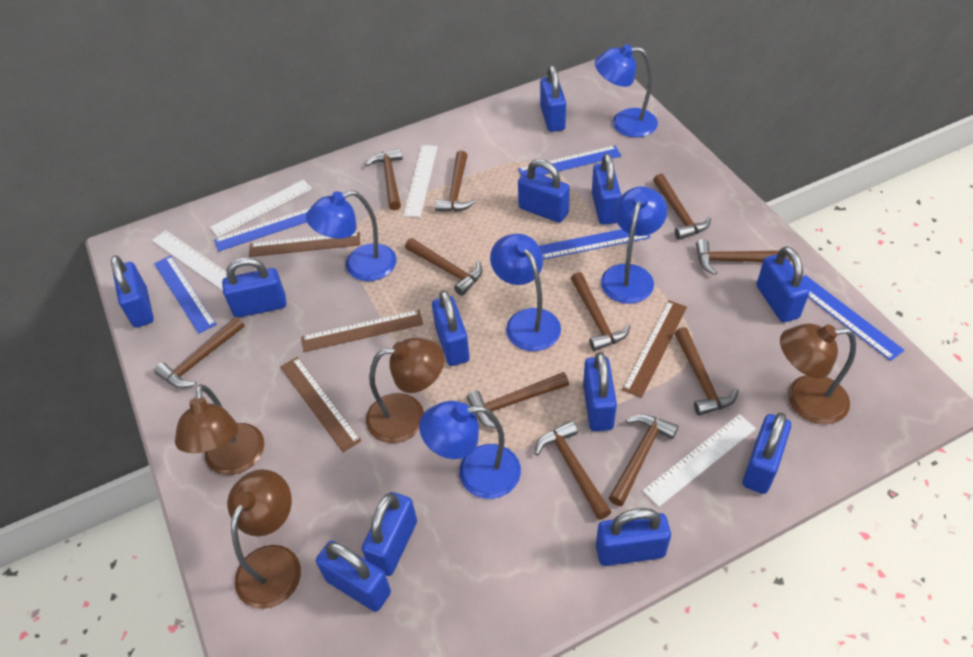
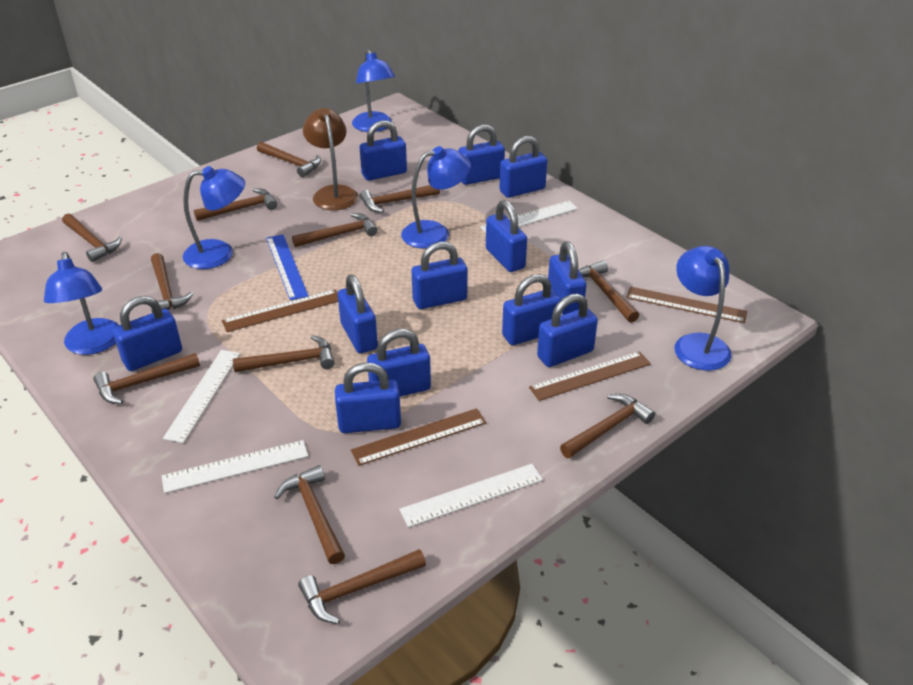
blue ruler: 5 -> 1
brown hammer: 11 -> 12
brown lamp: 4 -> 1

